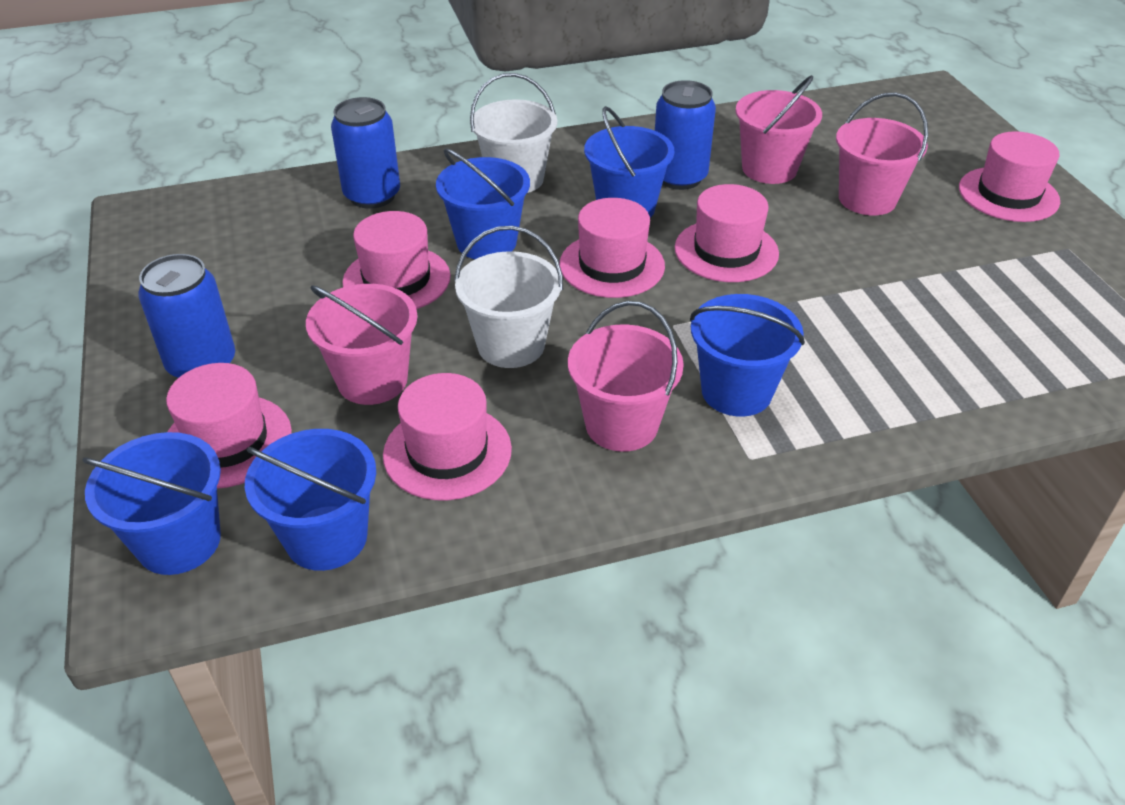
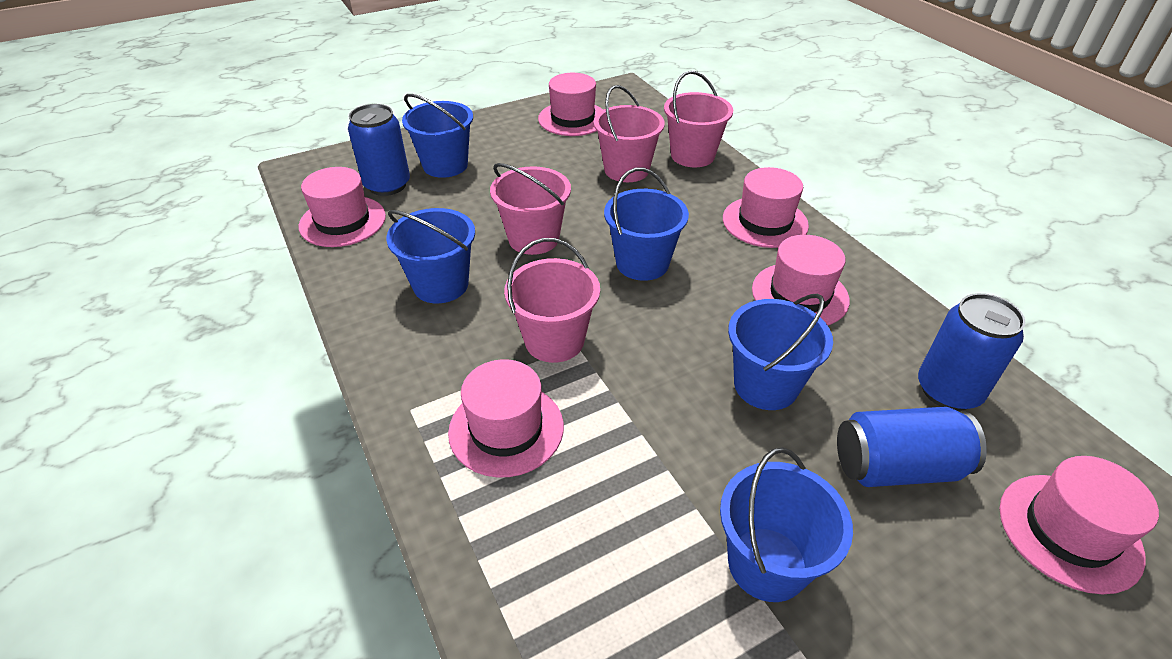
white bucket: 2 -> 0

